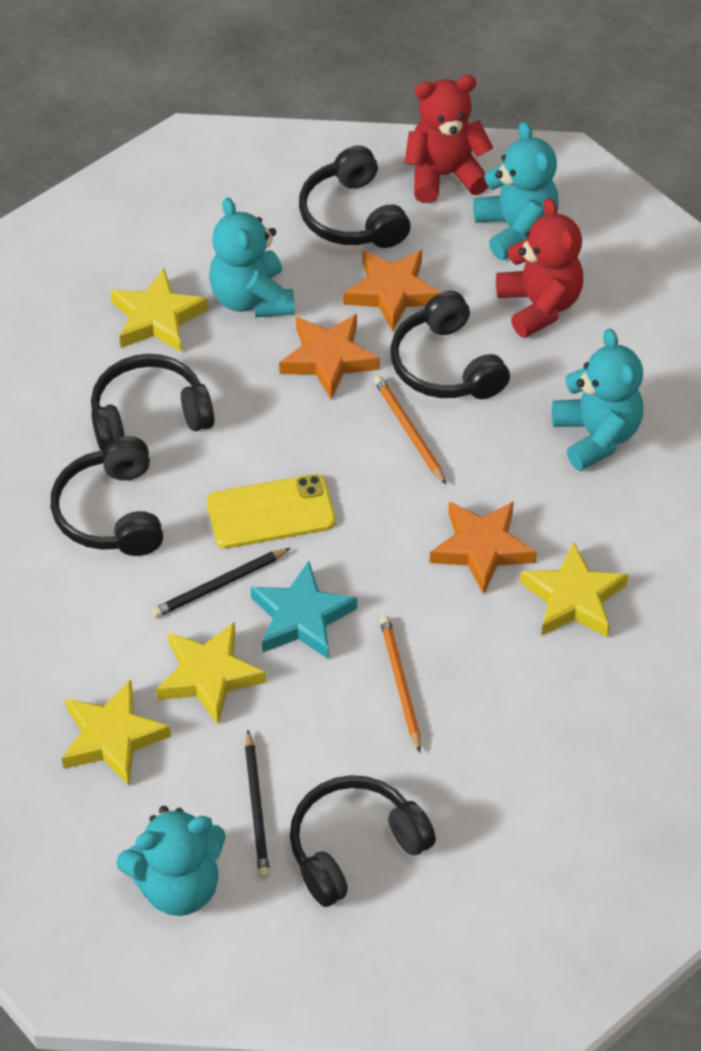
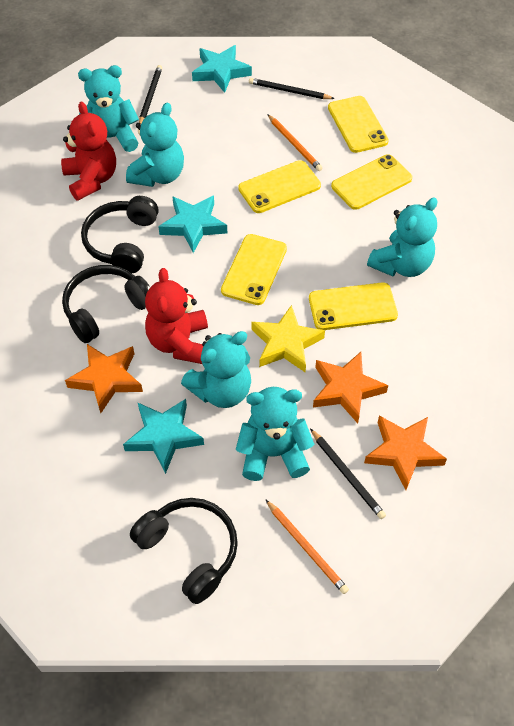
black headphones: 5 -> 3
black pencil: 2 -> 3
turquoise star: 1 -> 3
turquoise teddy bear: 4 -> 5
yellow phone: 1 -> 5
yellow star: 4 -> 1

